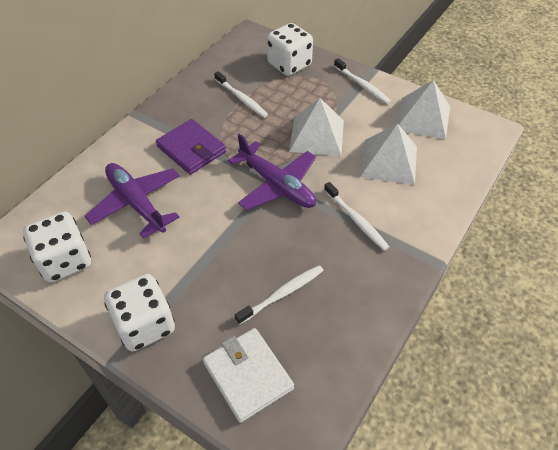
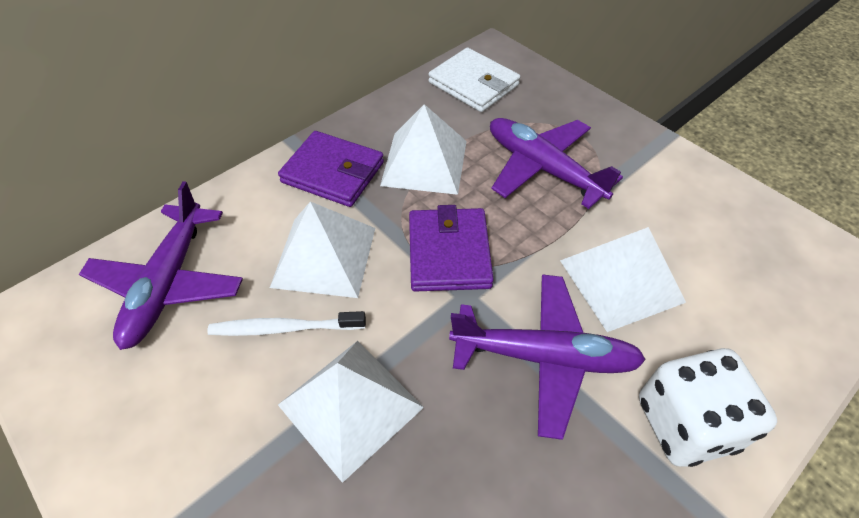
purple plane: 2 -> 3
purple wallet: 1 -> 2
white dice: 3 -> 1
white pyramid: 3 -> 4
white toothbrush: 4 -> 1

